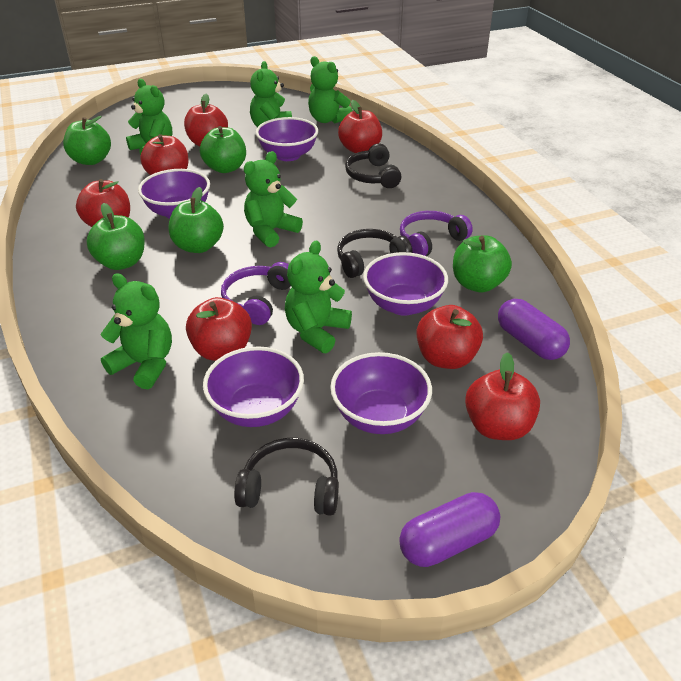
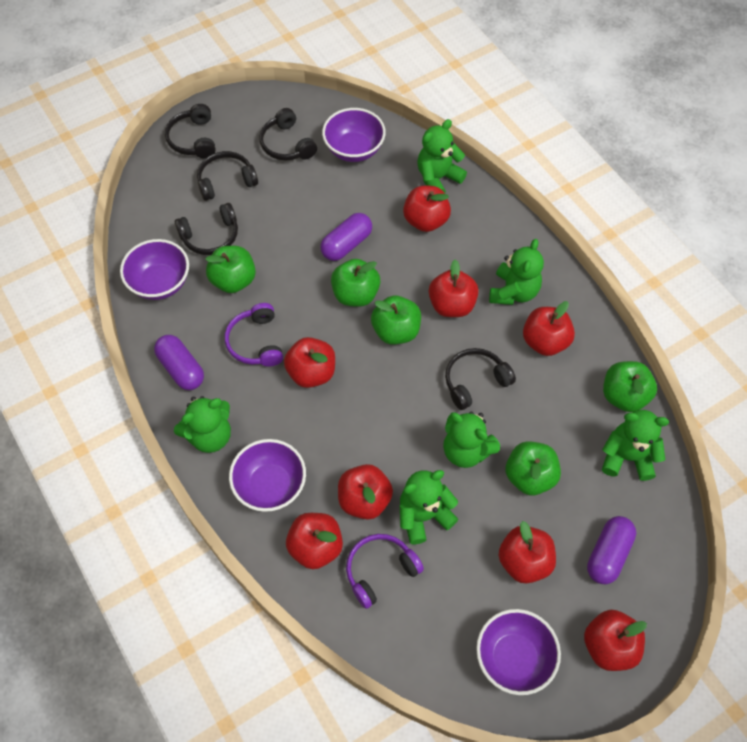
black headphones: 3 -> 5
purple bowl: 5 -> 4
purple capsule: 2 -> 3
red apple: 7 -> 8

